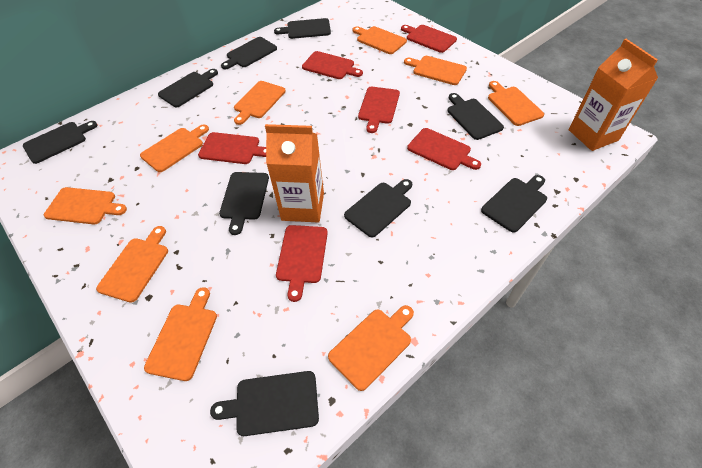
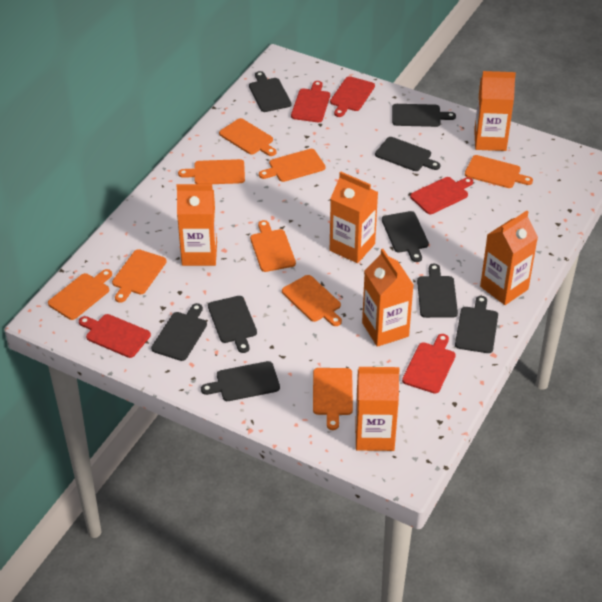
orange carton: 2 -> 6
red cutting board: 6 -> 5

